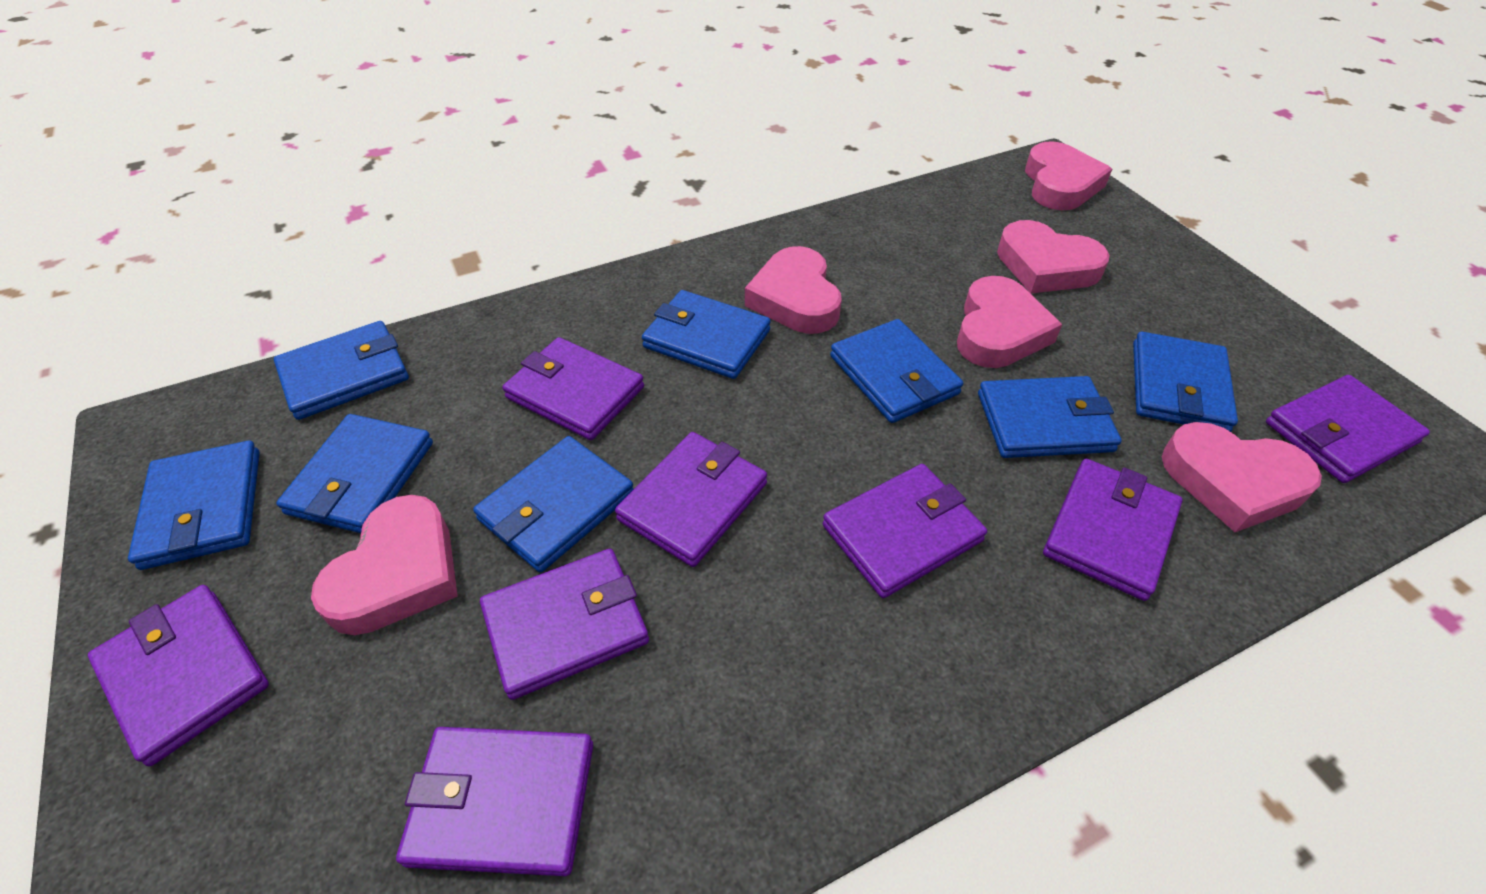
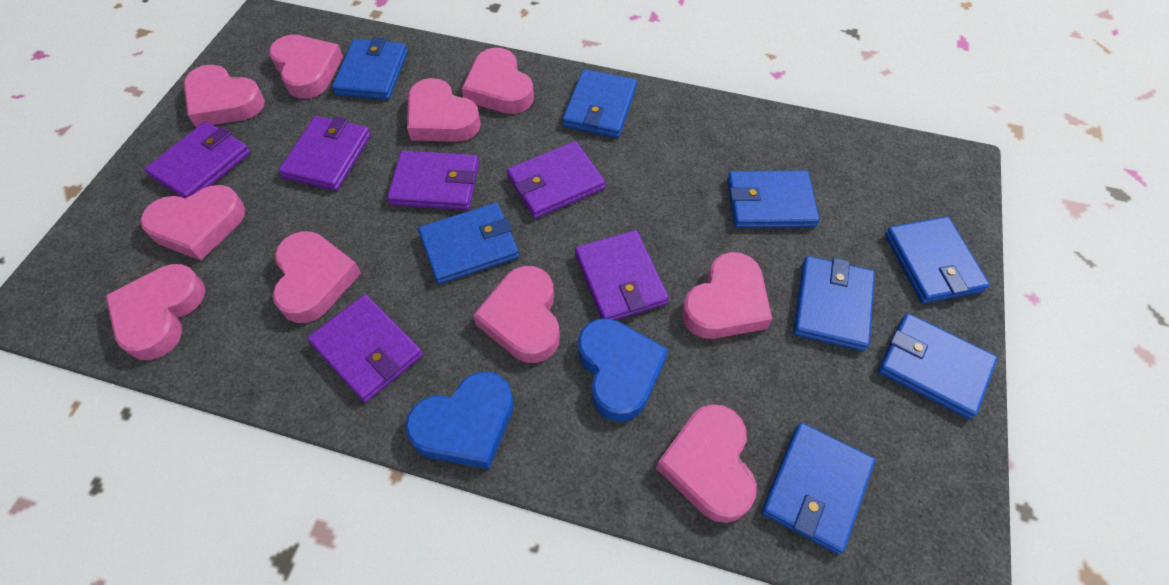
blue heart: 0 -> 2
pink heart: 6 -> 10
purple wallet: 8 -> 6

